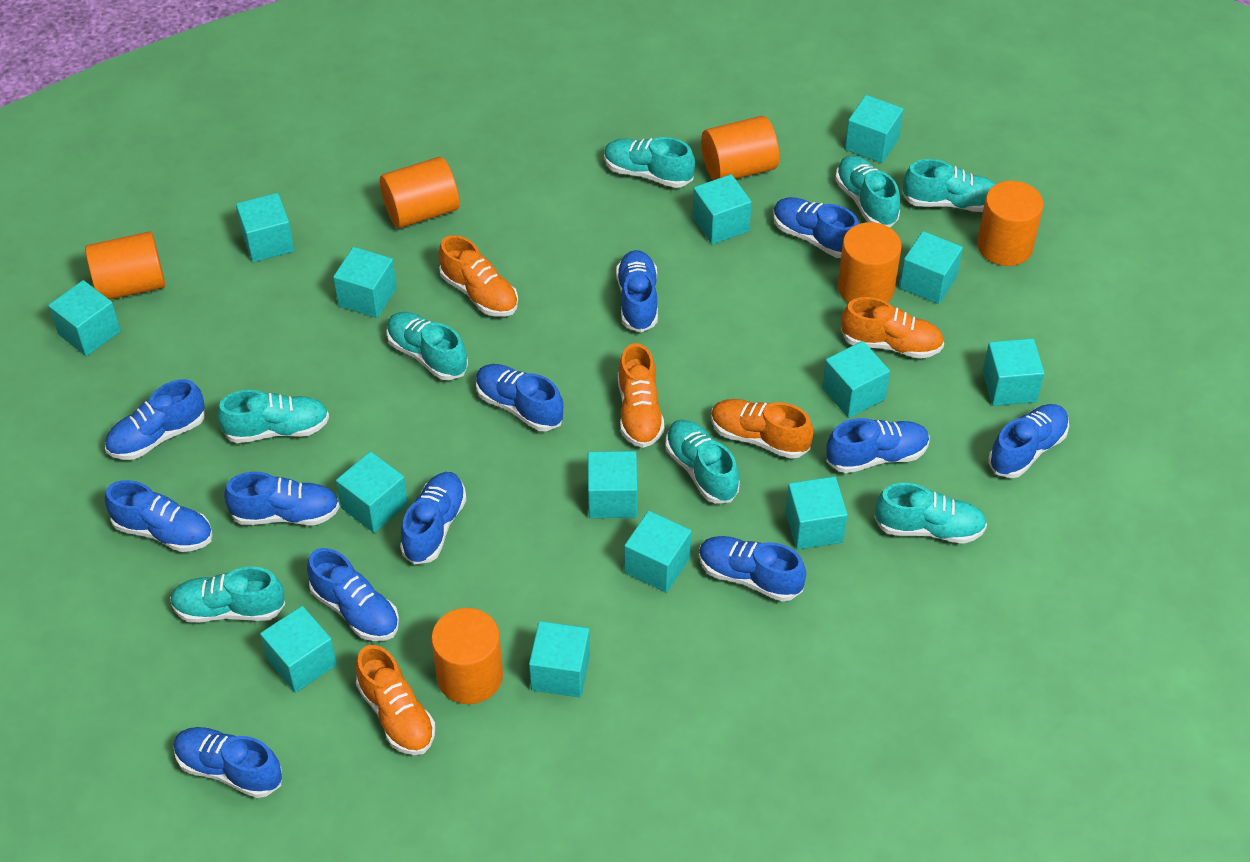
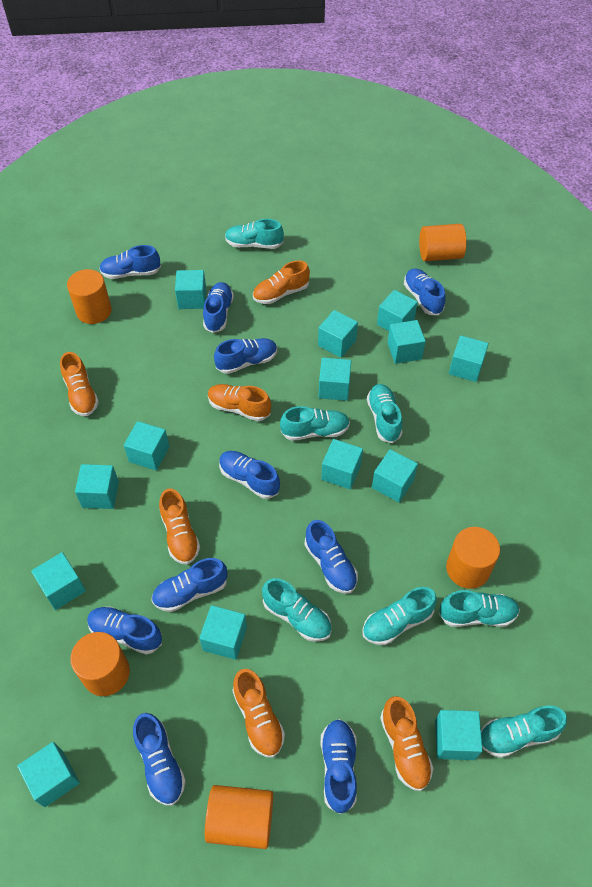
blue shoe: 12 -> 10
orange cylinder: 6 -> 5
orange shoe: 5 -> 6
turquoise shoe: 8 -> 7

